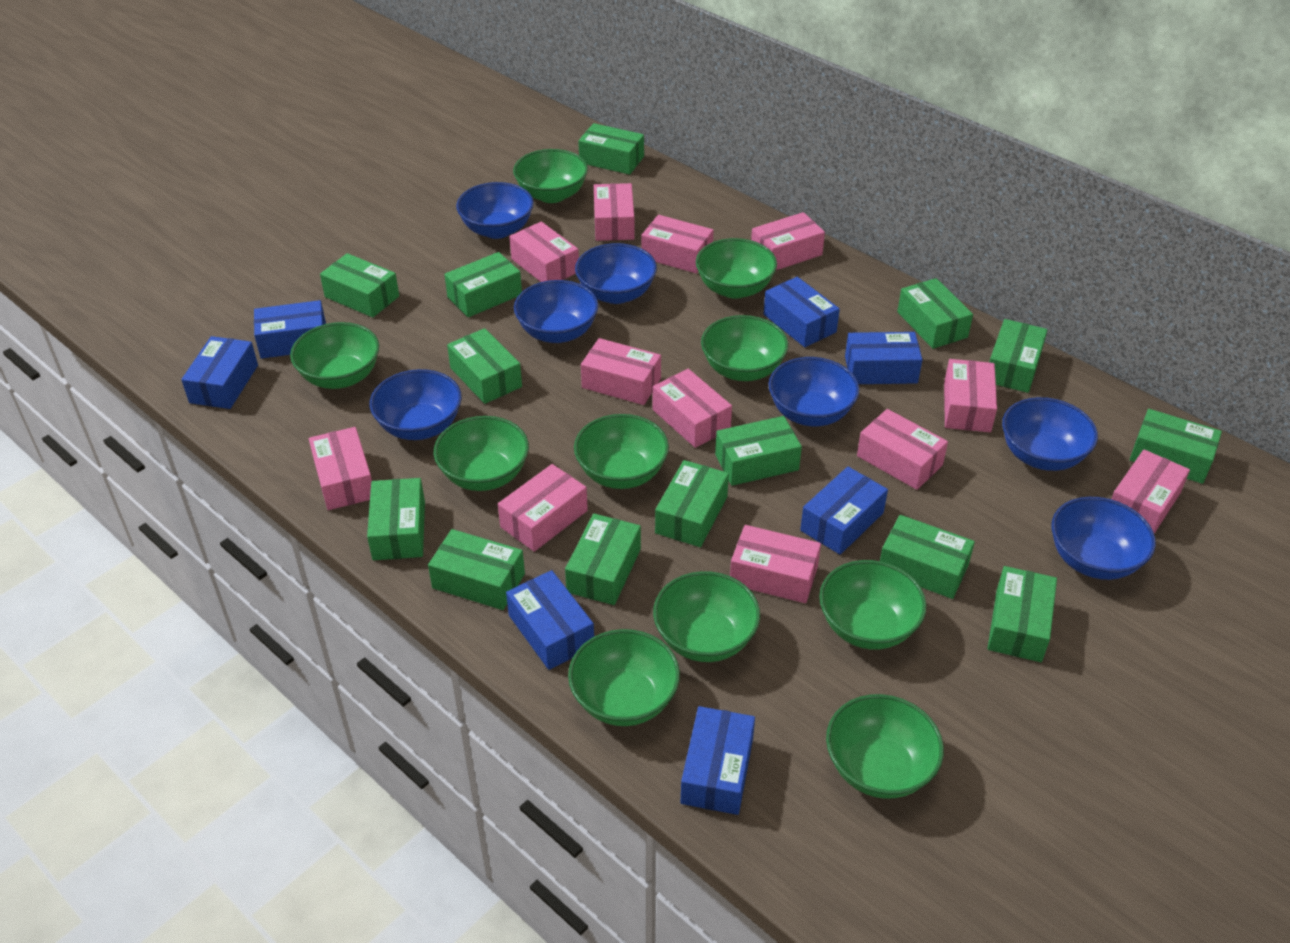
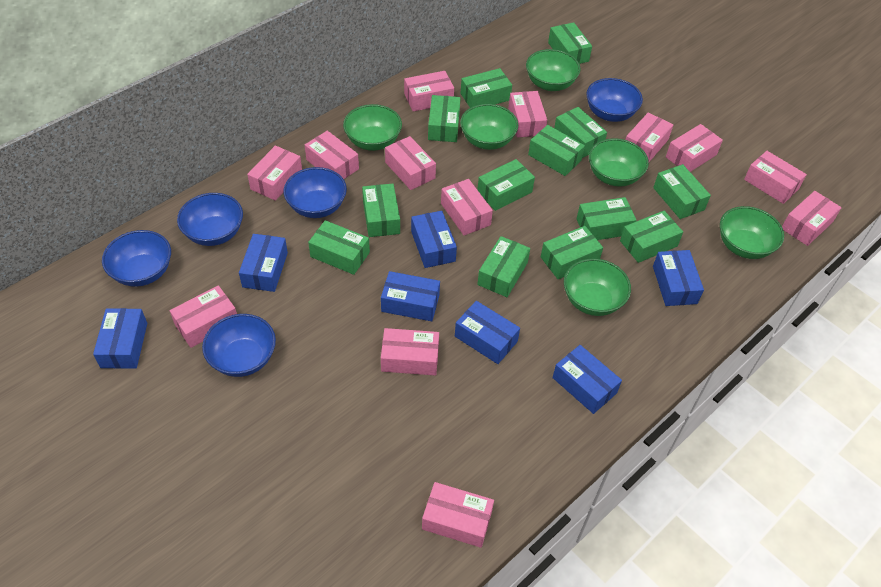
blue bowl: 7 -> 5
green bowl: 10 -> 6
green box: 14 -> 13
pink box: 12 -> 13

